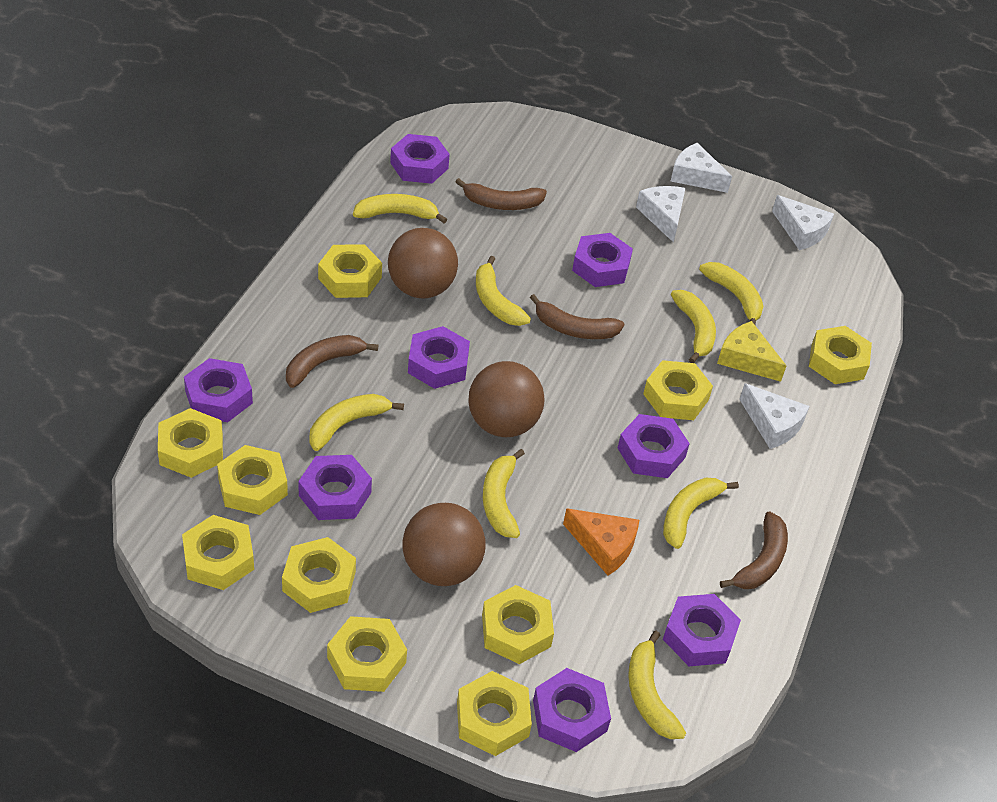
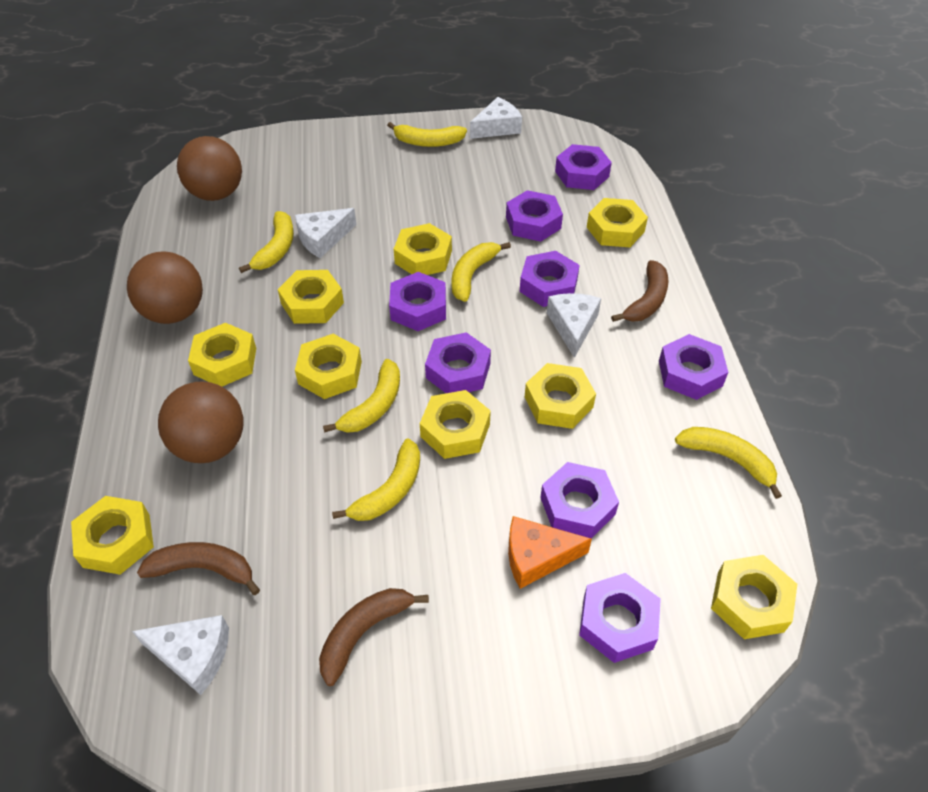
brown banana: 4 -> 3
yellow banana: 8 -> 6
yellow cheese: 1 -> 0
yellow nut: 10 -> 9

